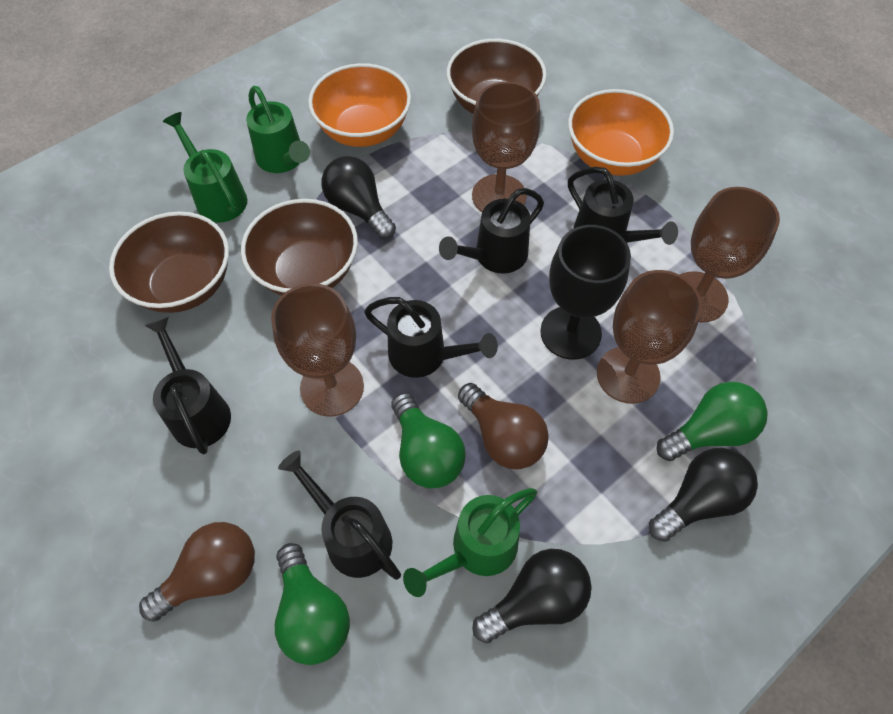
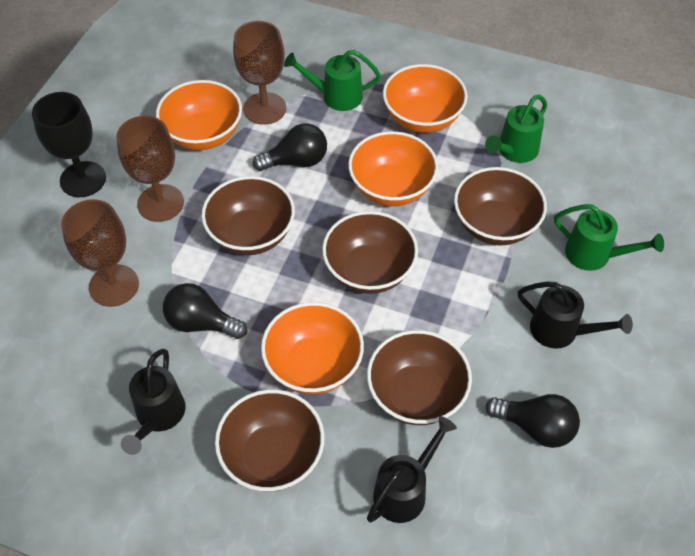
black watering can: 5 -> 3
brown bowl: 3 -> 5
brown goblet: 4 -> 3
brown light bulb: 2 -> 0
green light bulb: 3 -> 0
orange bowl: 2 -> 4

